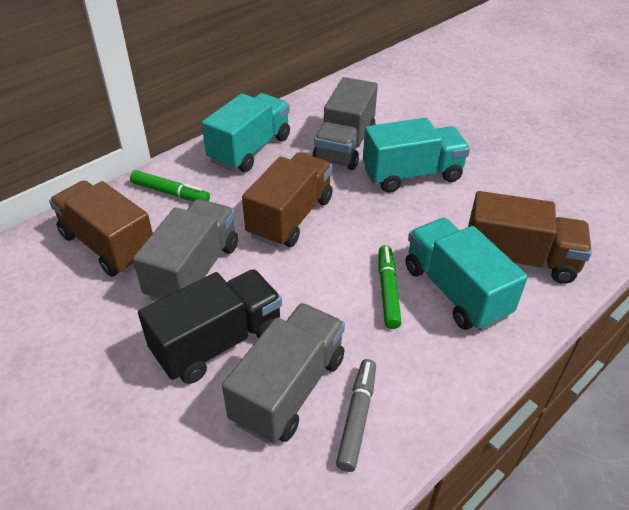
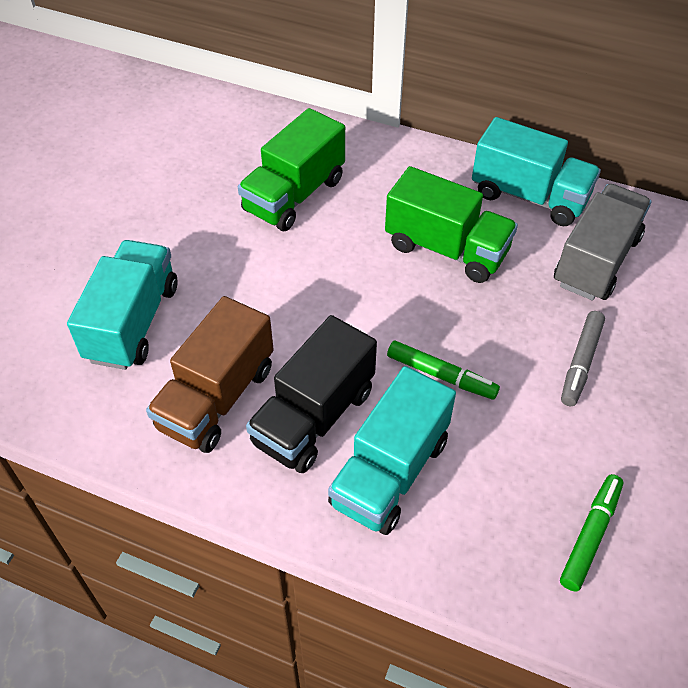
brown truck: 3 -> 1
green truck: 0 -> 2
grey truck: 3 -> 1

